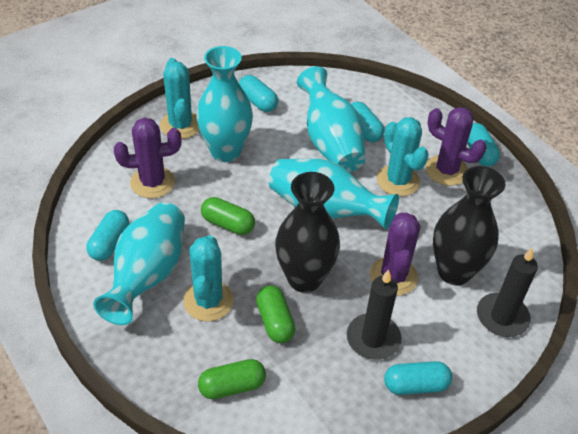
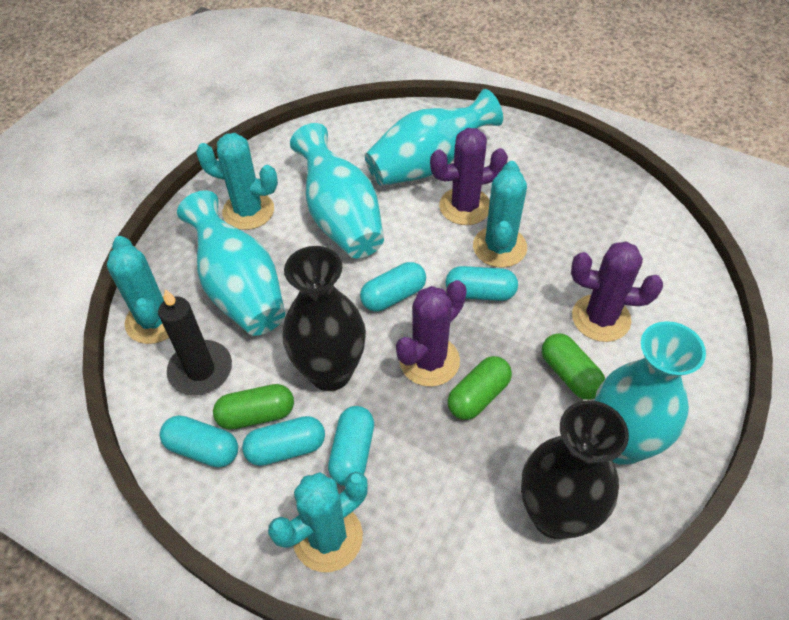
black candle: 2 -> 1
turquoise cactus: 3 -> 4

